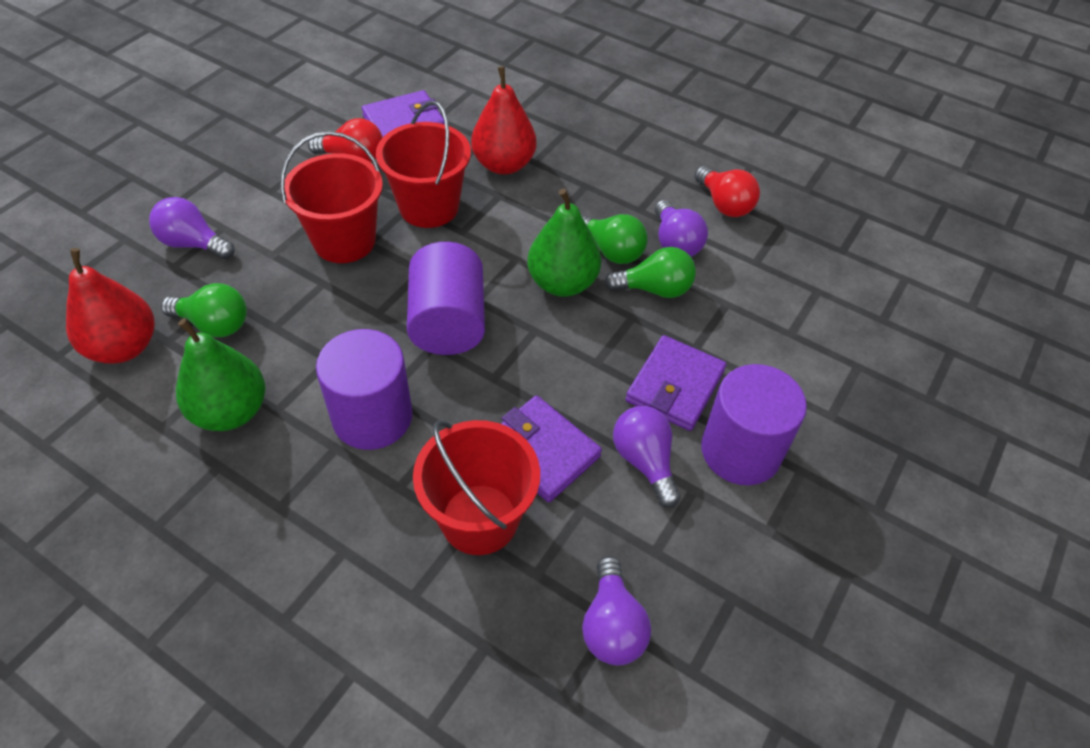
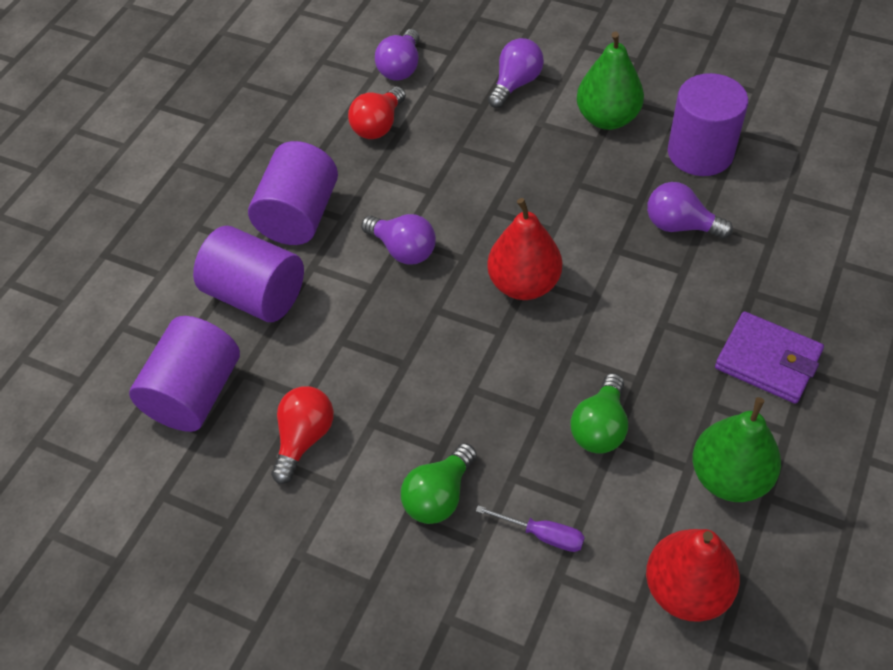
green light bulb: 3 -> 2
purple cylinder: 3 -> 4
purple screwdriver: 0 -> 1
purple wallet: 3 -> 1
red bucket: 3 -> 0

